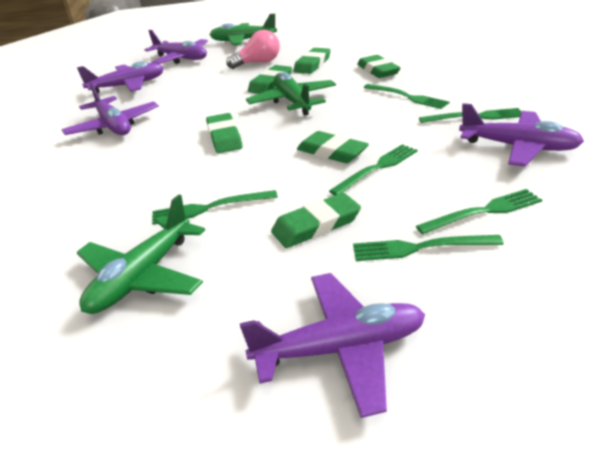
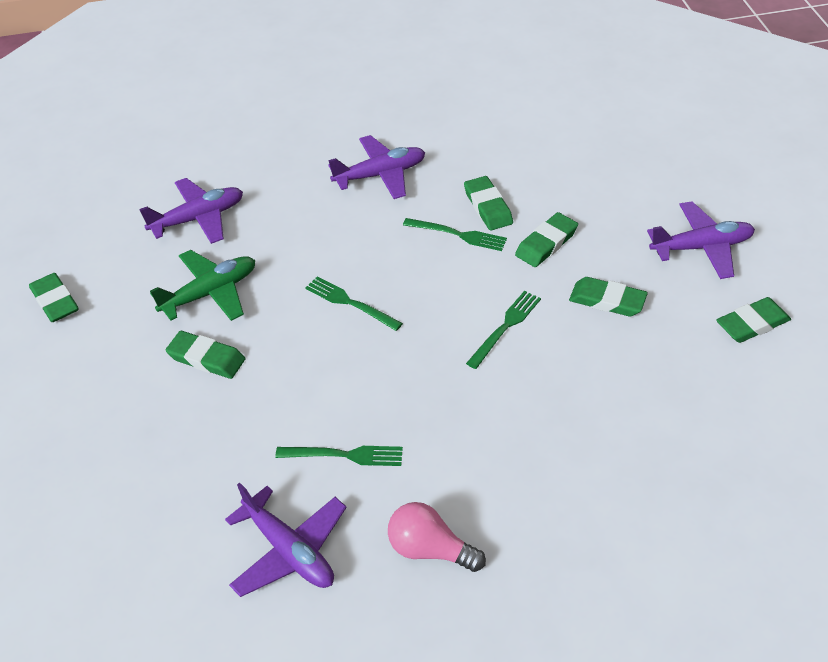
green fork: 6 -> 4
green plane: 3 -> 1
purple plane: 5 -> 4

